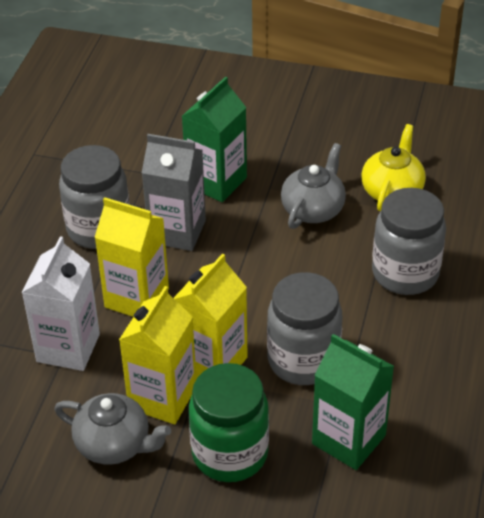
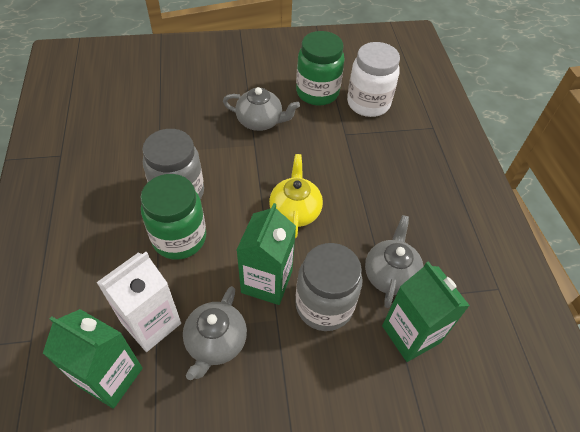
green carton: 2 -> 3
green jar: 1 -> 2
grey carton: 1 -> 0
grey jar: 3 -> 2
grey teapot: 2 -> 3
white jar: 0 -> 1
yellow carton: 3 -> 0

